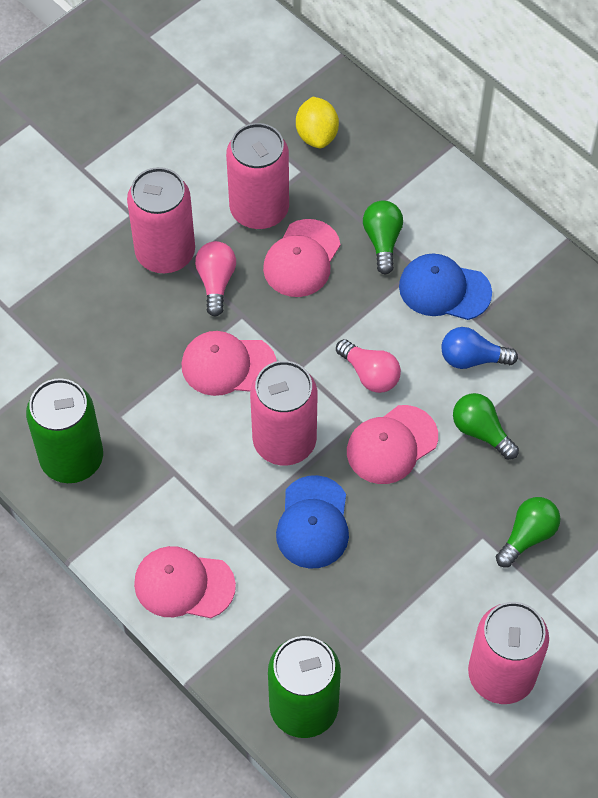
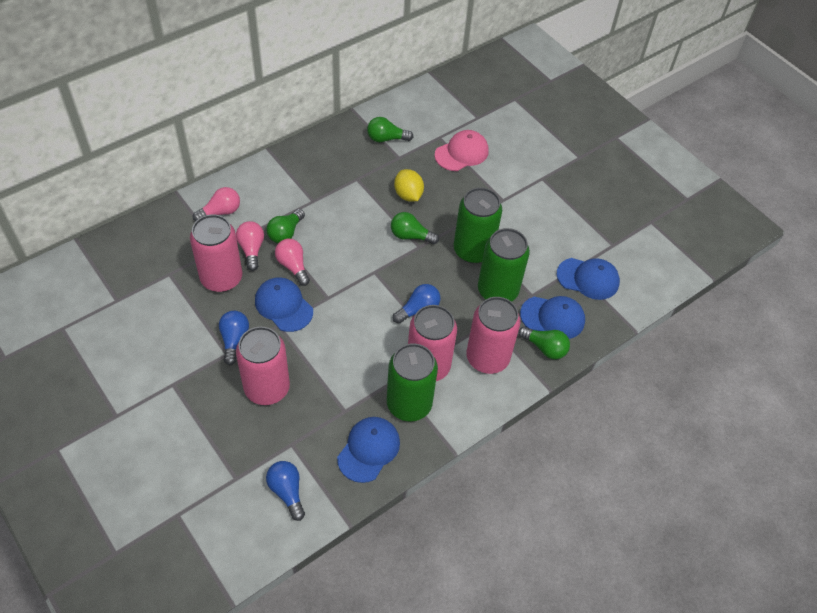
blue cap: 2 -> 4
blue light bulb: 1 -> 3
green can: 2 -> 3
green light bulb: 3 -> 4
pink cap: 4 -> 1
pink light bulb: 2 -> 3

